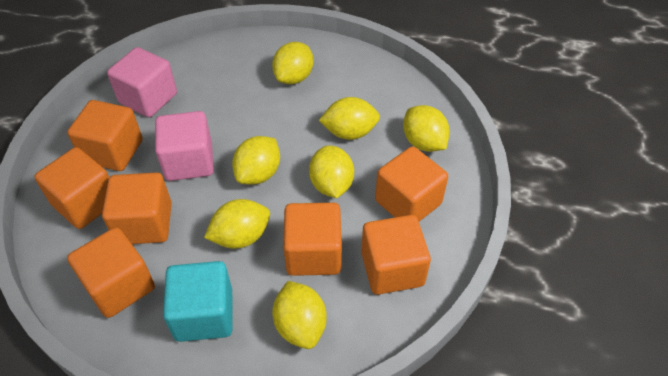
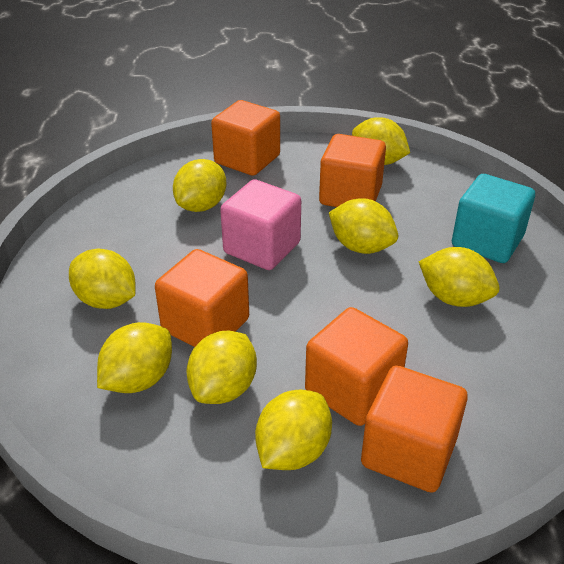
orange cube: 7 -> 5
pink cube: 2 -> 1
yellow lemon: 7 -> 8

